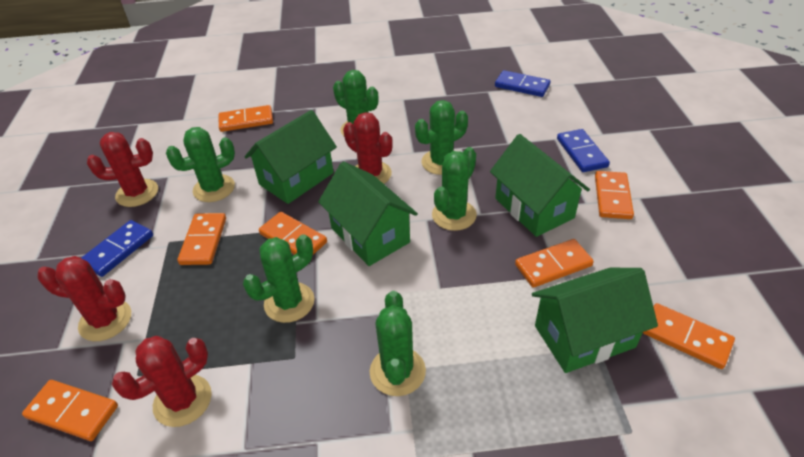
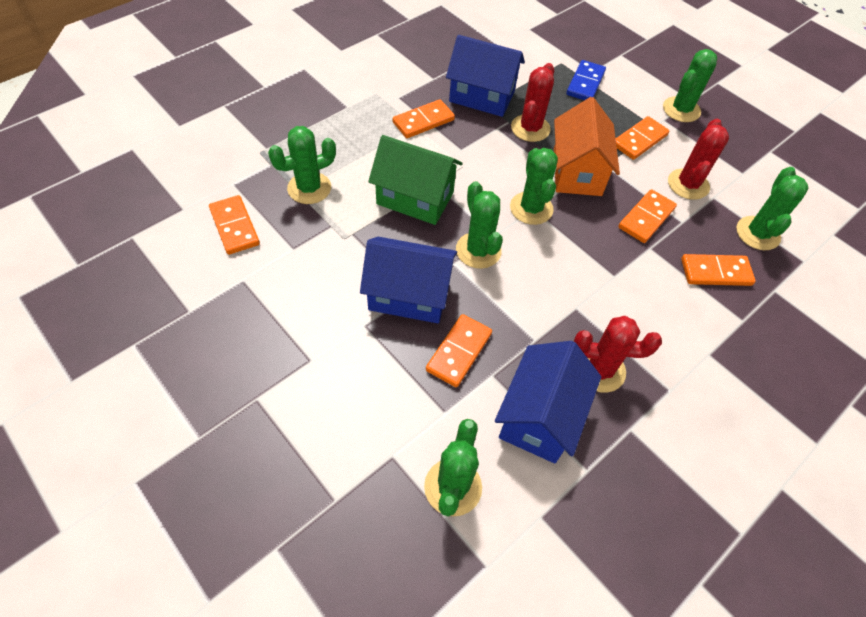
blue domino: 3 -> 1
blue house: 0 -> 3
green house: 4 -> 1
orange domino: 7 -> 6
orange house: 0 -> 1
red cactus: 4 -> 3

